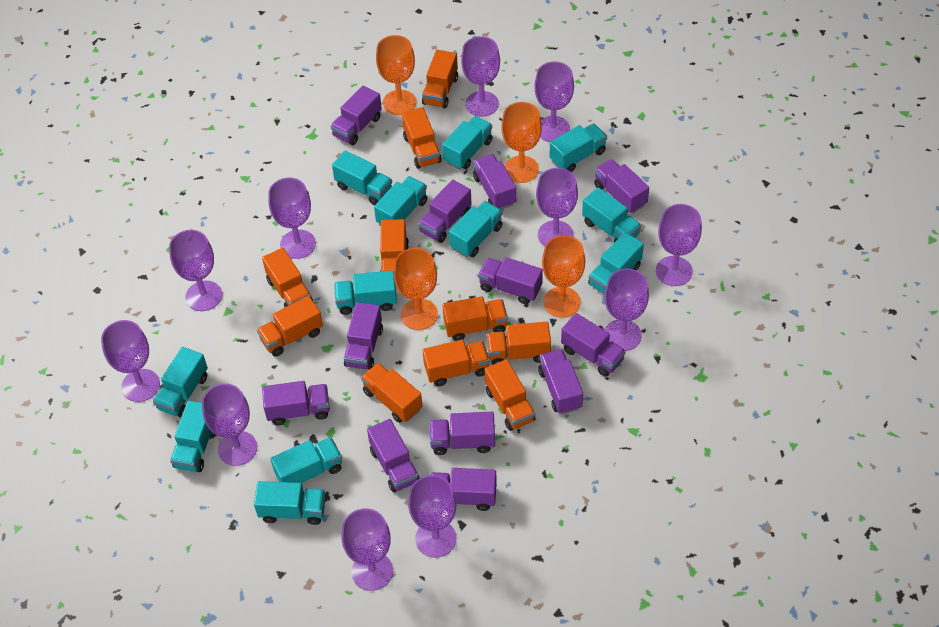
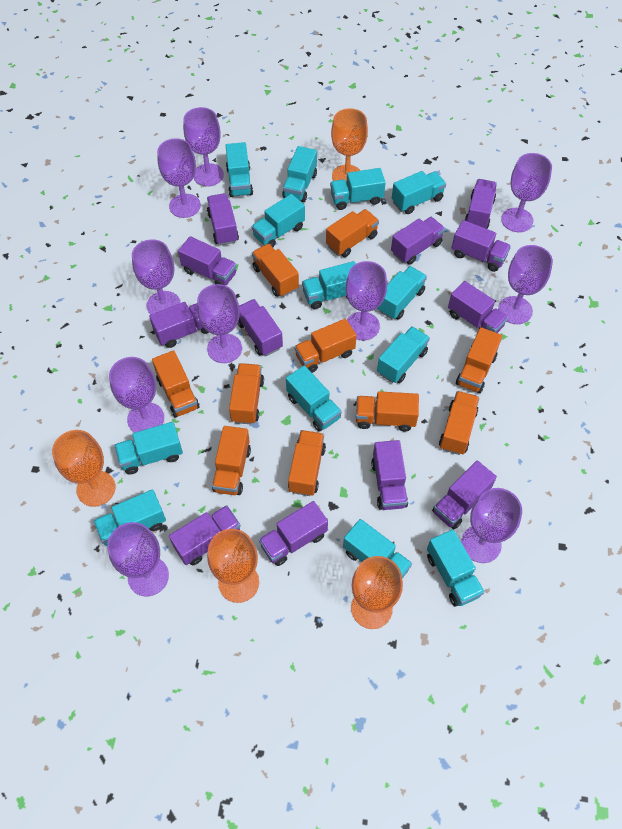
purple goblet: 11 -> 10
turquoise truck: 12 -> 13

